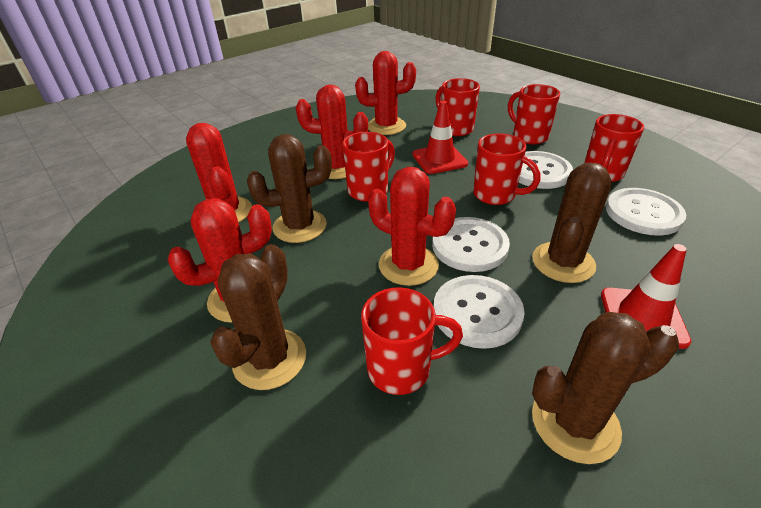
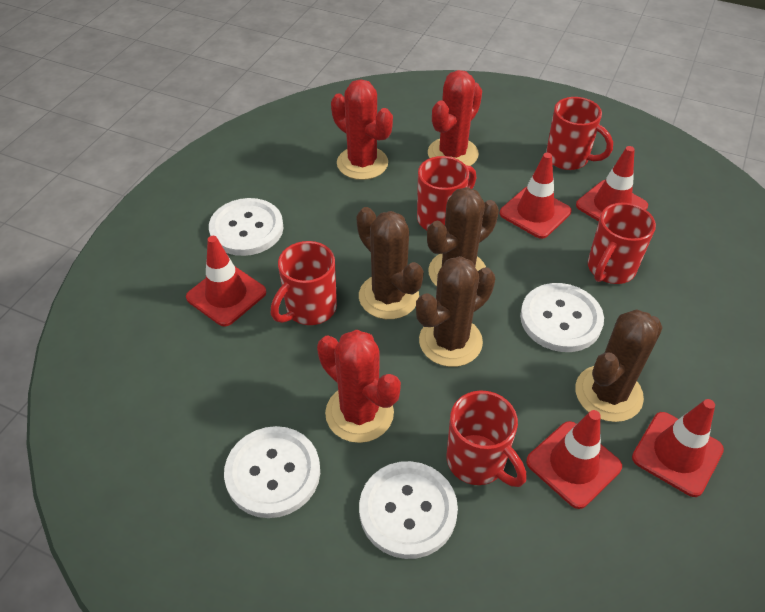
red cactus: 5 -> 3
red mug: 6 -> 5
red traffic cone: 2 -> 5

